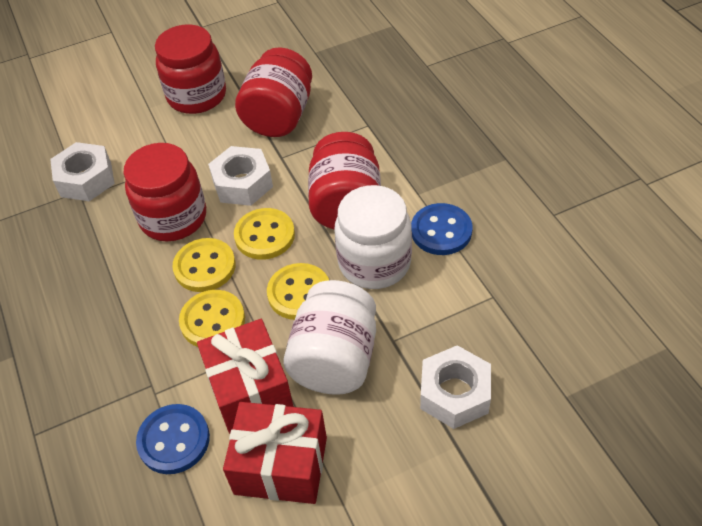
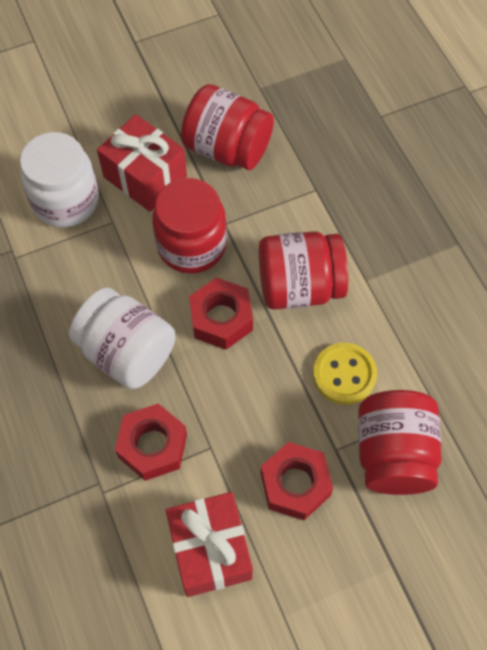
blue button: 2 -> 0
red nut: 0 -> 3
white nut: 3 -> 0
yellow button: 4 -> 1

